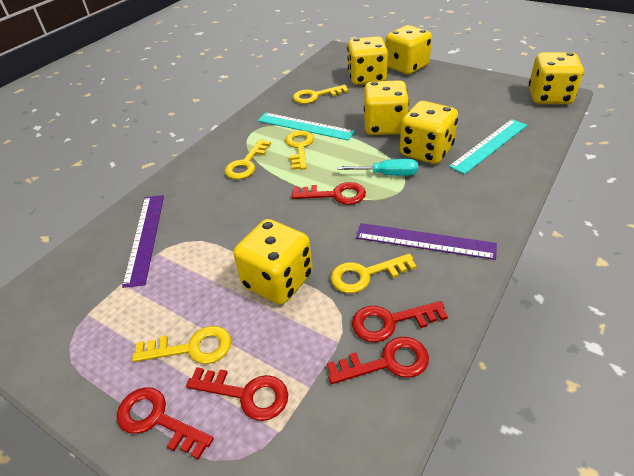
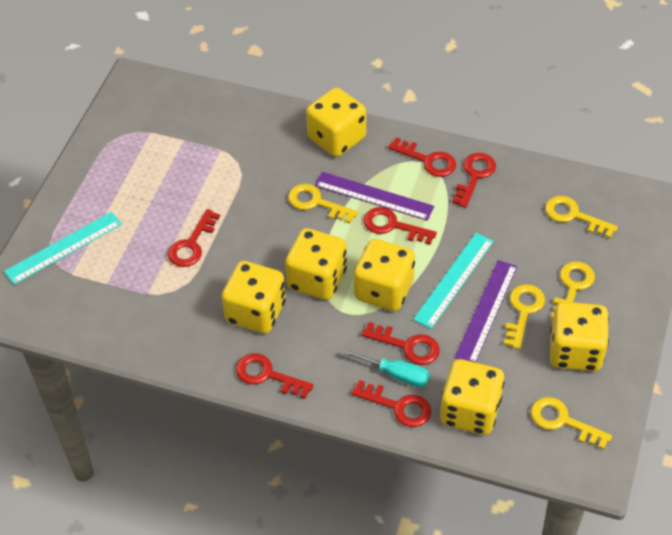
red key: 5 -> 7

